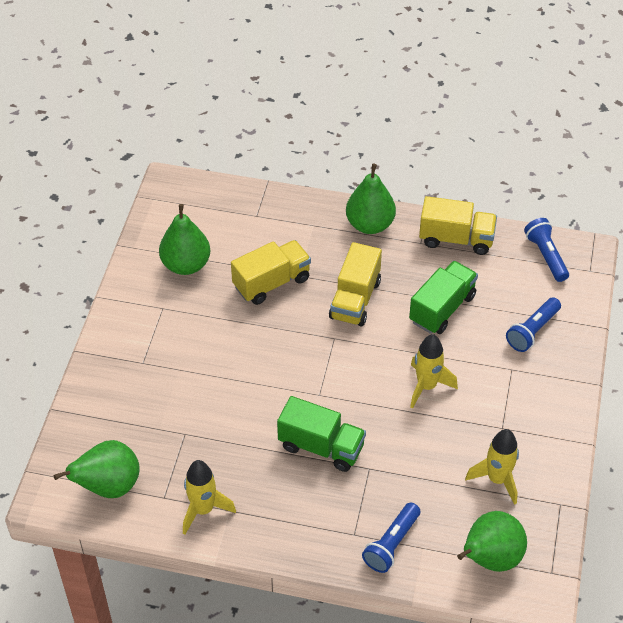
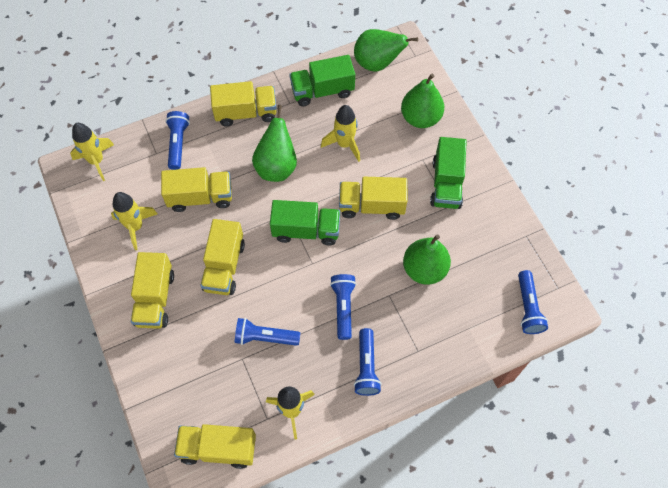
blue flashlight: 3 -> 5
green truck: 2 -> 3
yellow rocket: 3 -> 4
yellow truck: 3 -> 6

